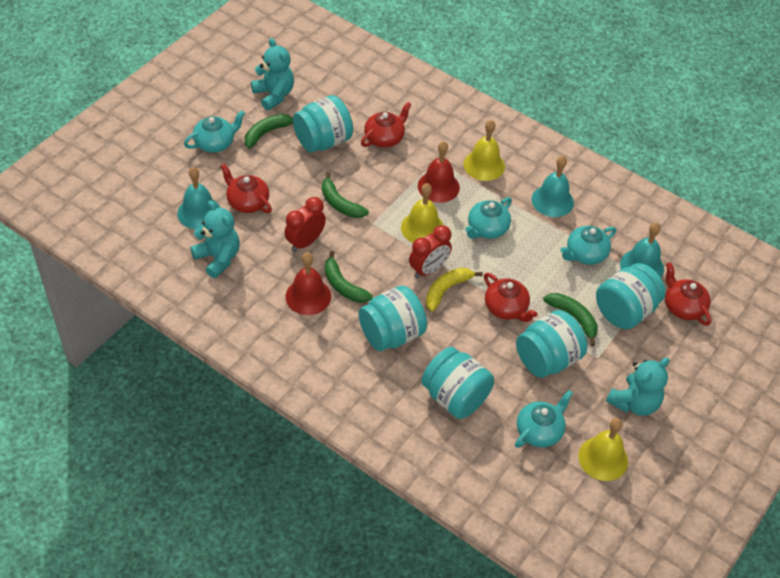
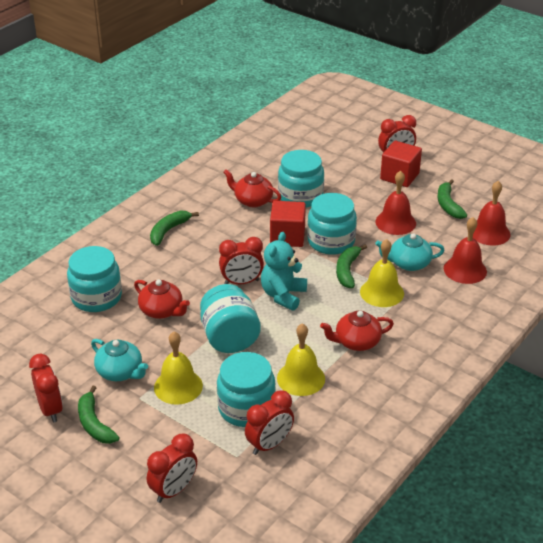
red bell: 2 -> 3
red clock: 2 -> 5
red cube: 0 -> 2
red teapot: 4 -> 3
turquoise bell: 3 -> 0
turquoise teapot: 4 -> 2
turquoise teddy bear: 3 -> 1
yellow banana: 1 -> 0

